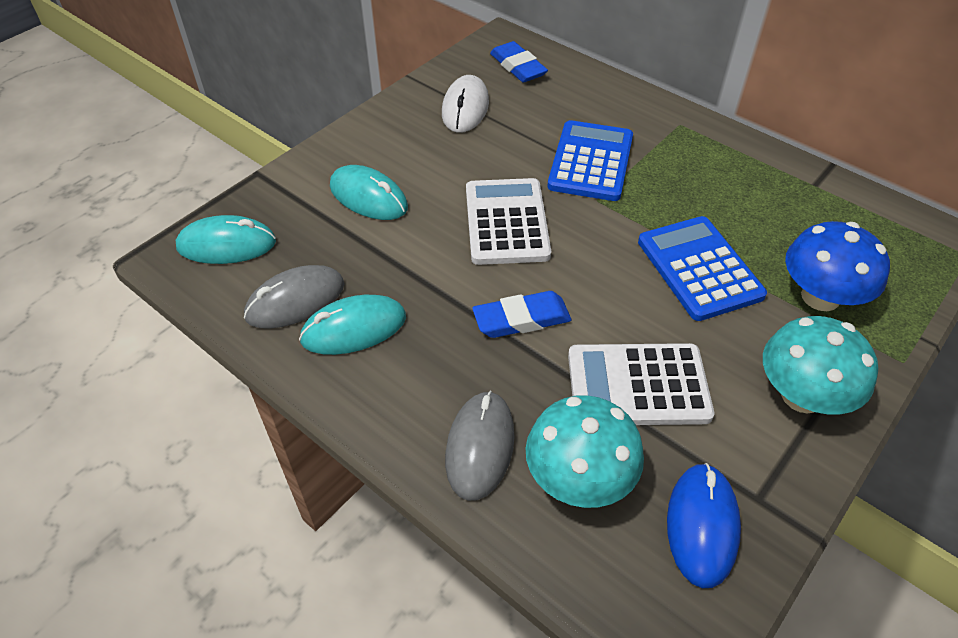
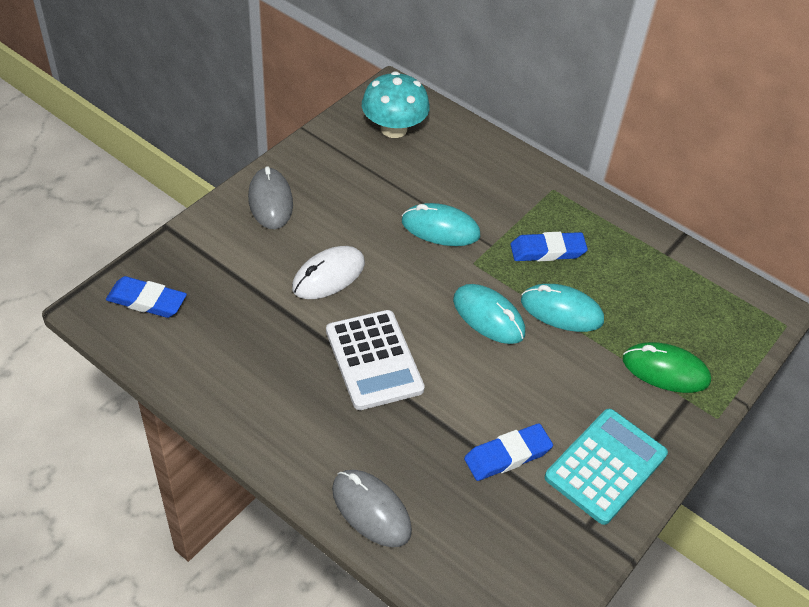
blue calculator: 2 -> 0
blue eraser: 2 -> 3
blue mouse: 1 -> 0
blue mushroom: 1 -> 0
green mouse: 0 -> 1
turquoise calculator: 0 -> 1
turquoise mushroom: 2 -> 1
white calculator: 2 -> 1

